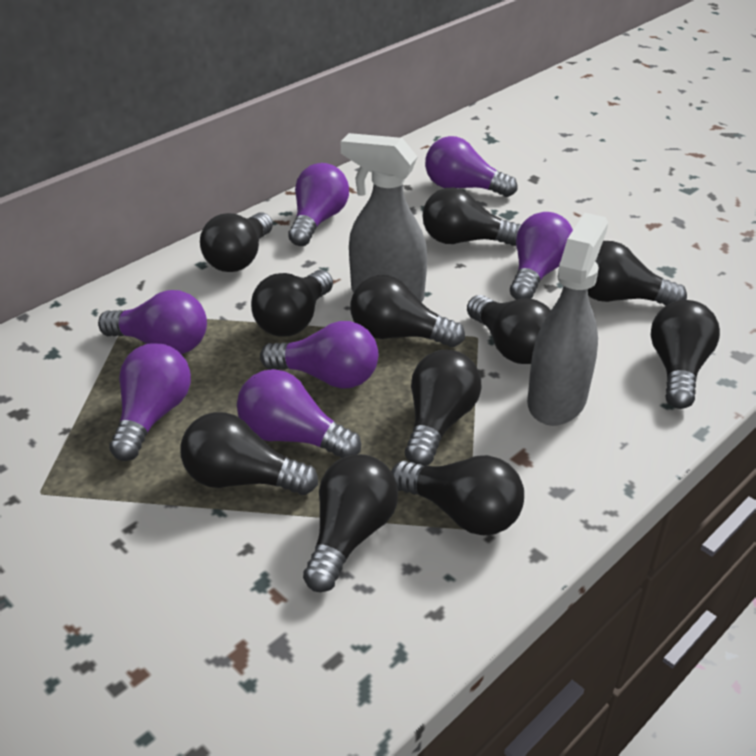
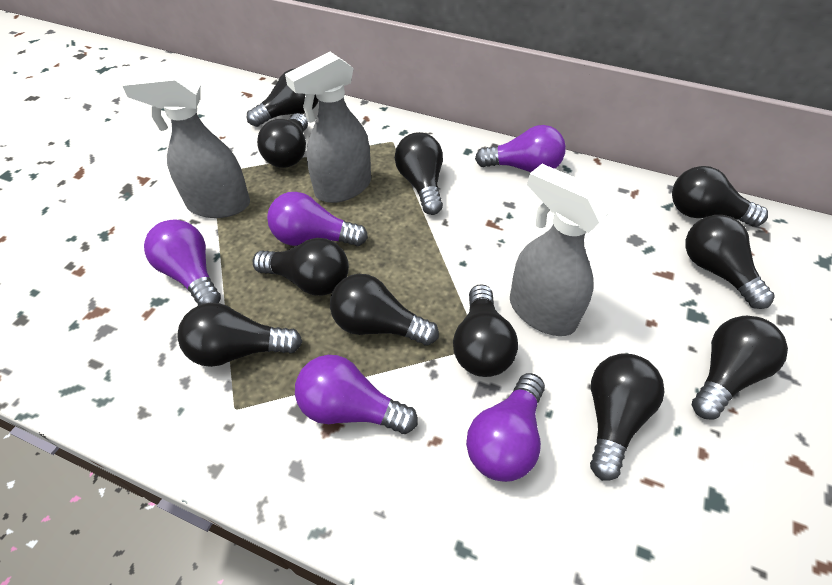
grey spray bottle: 2 -> 3
purple light bulb: 7 -> 5

